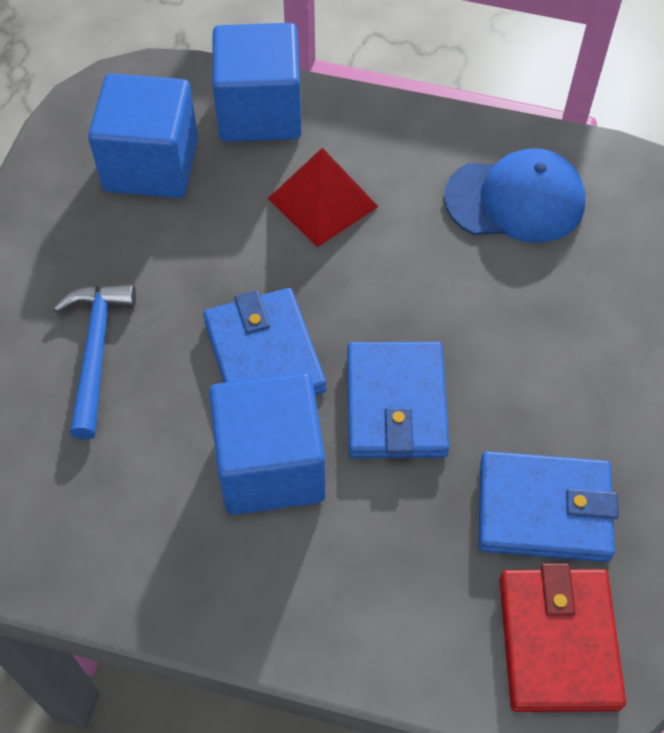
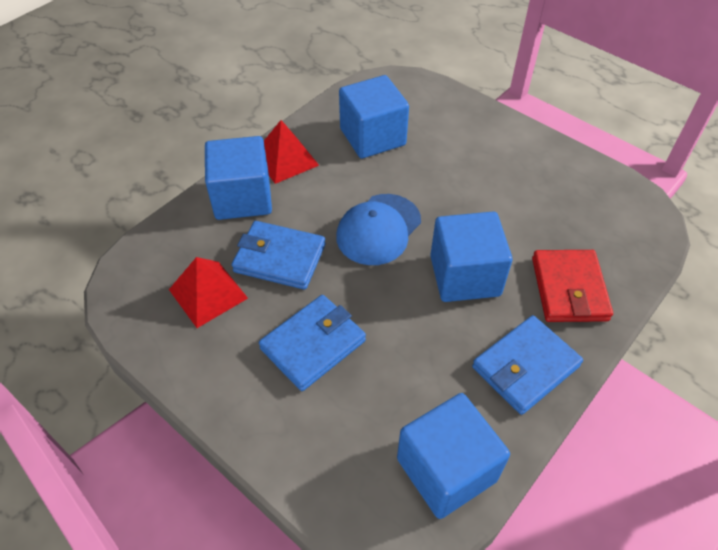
blue cube: 3 -> 4
blue hammer: 1 -> 0
red pyramid: 1 -> 2

